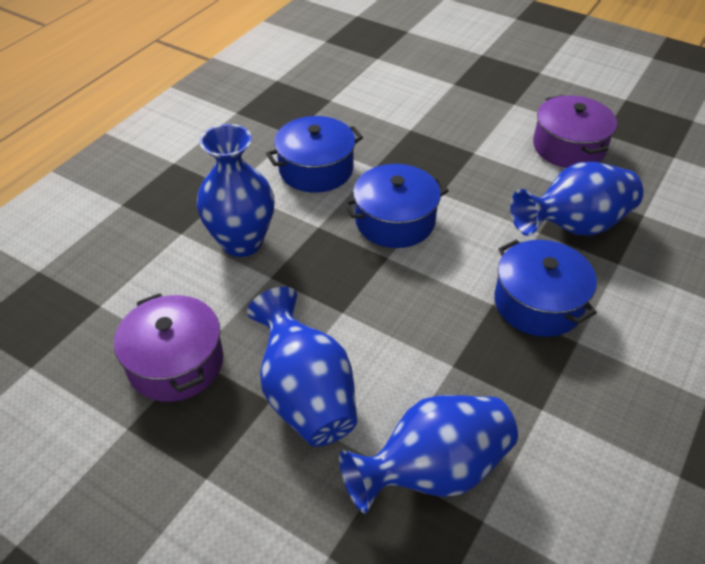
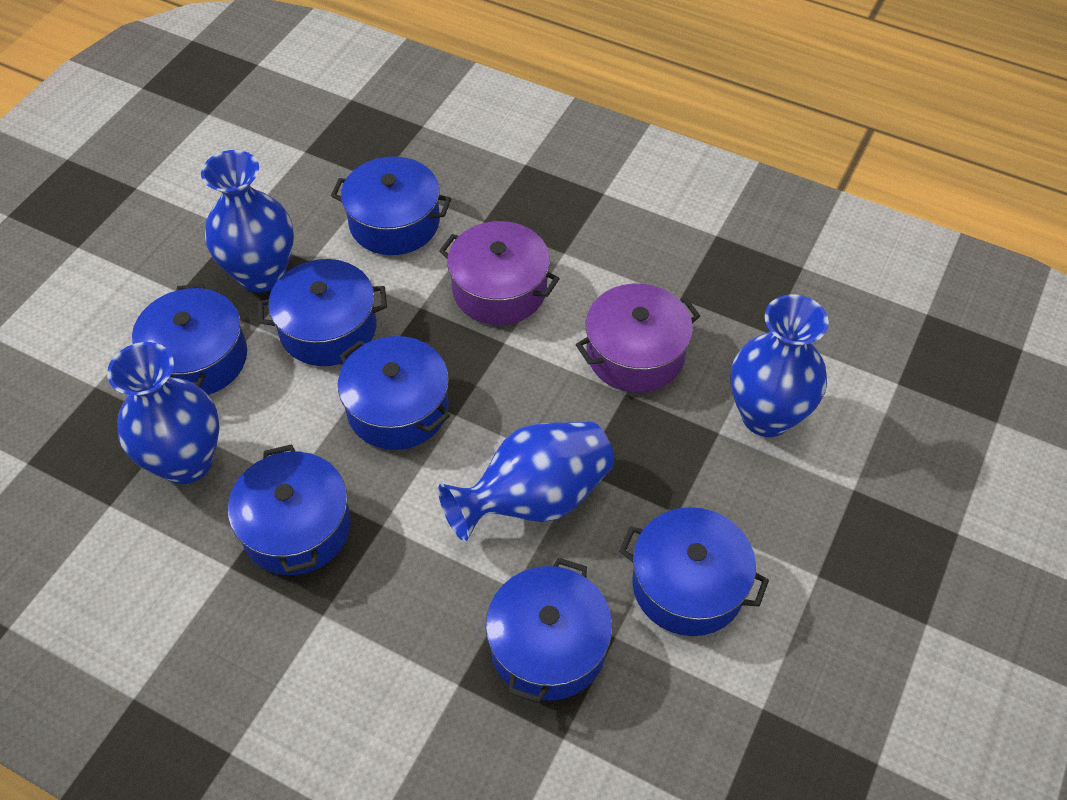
blue pot: 3 -> 7

